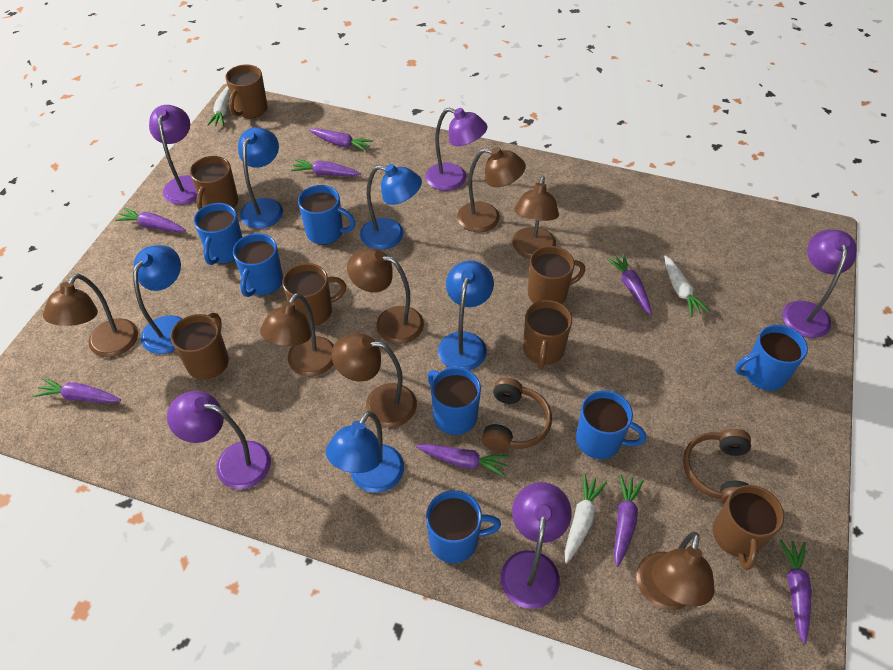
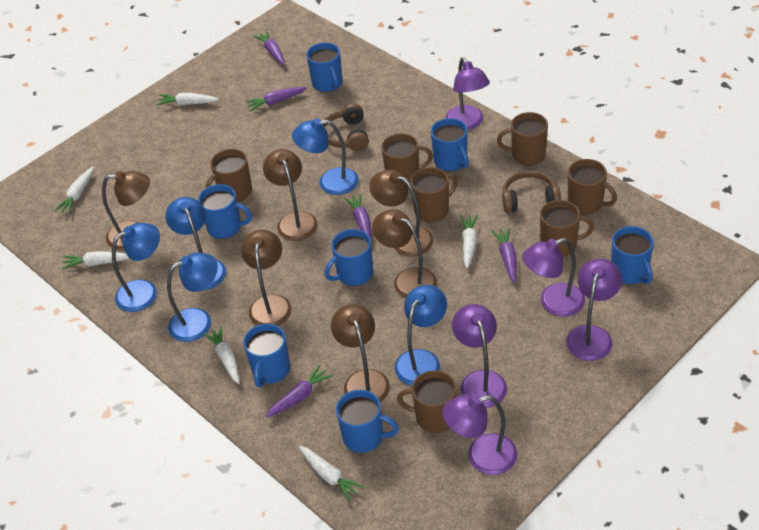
brown lamp: 7 -> 6
purple carrot: 8 -> 5
white carrot: 3 -> 6

